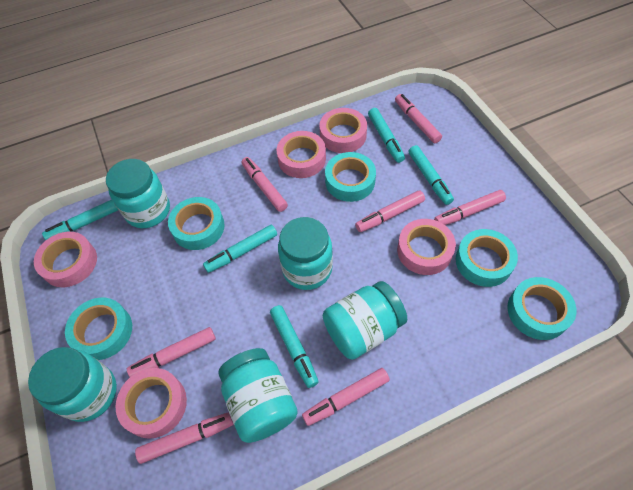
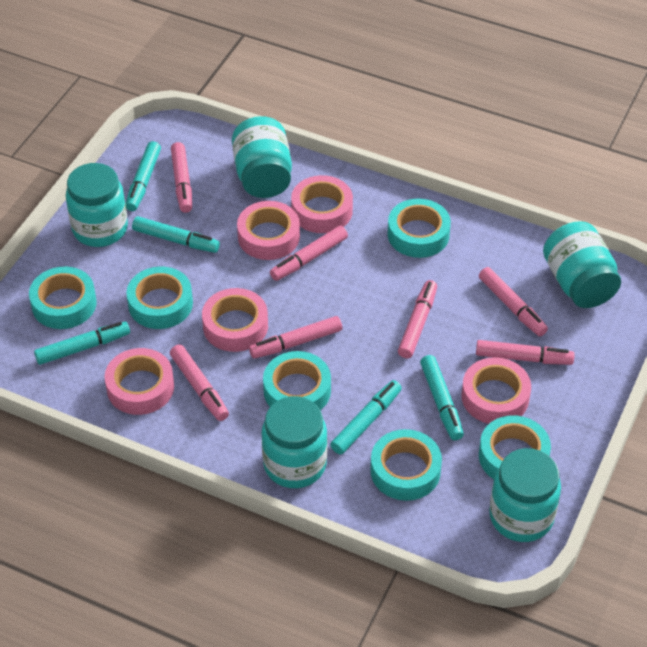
turquoise tape: 5 -> 6

